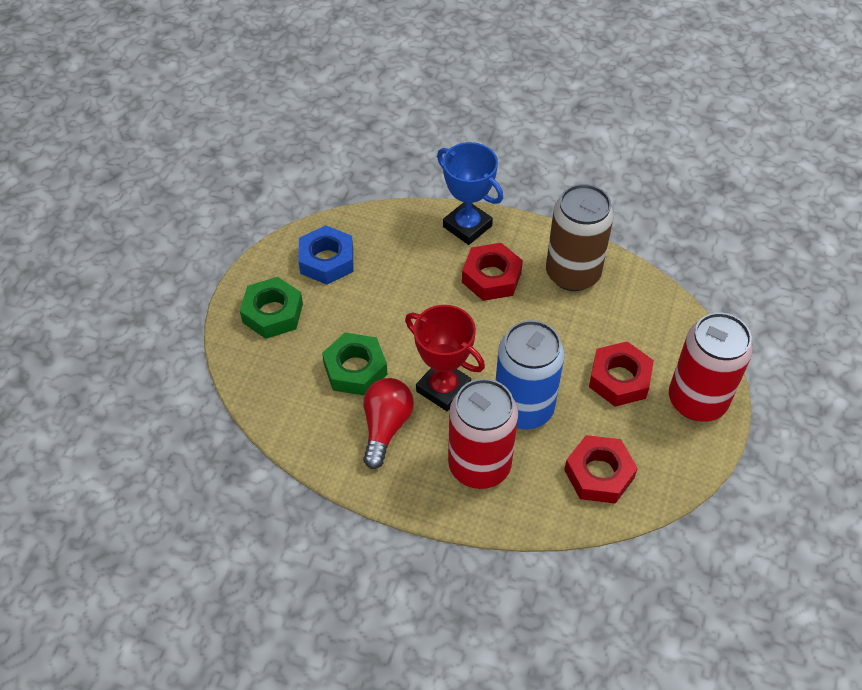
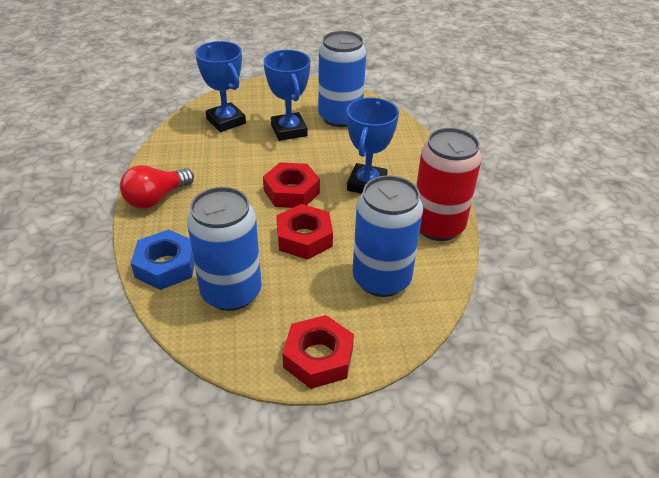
blue can: 1 -> 3
blue trophy: 1 -> 3
brown can: 1 -> 0
green nut: 2 -> 0
red can: 2 -> 1
red trophy: 1 -> 0

